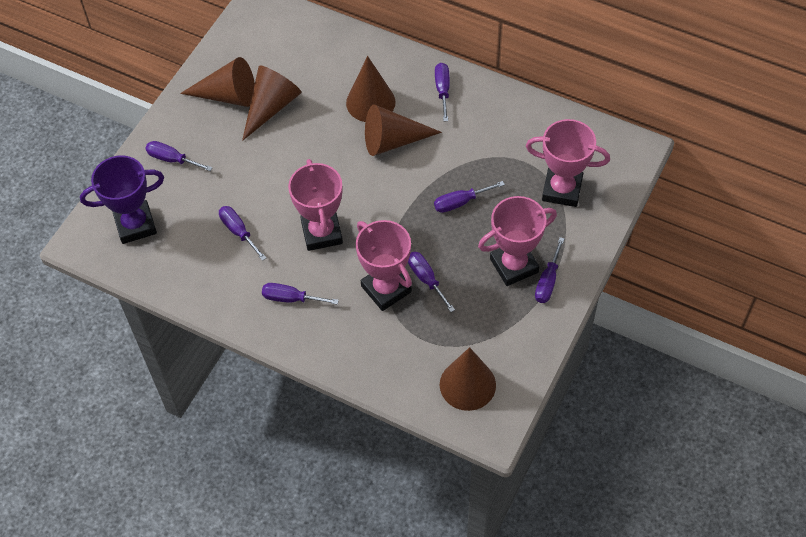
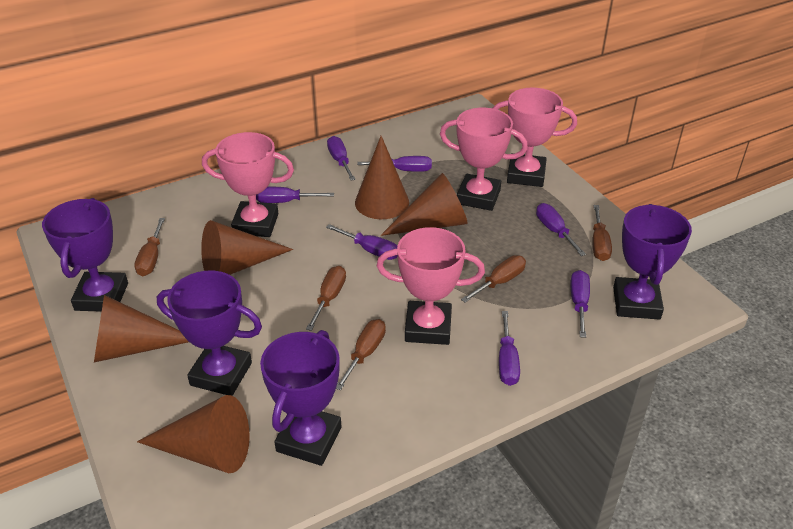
brown screwdriver: 0 -> 5
purple trophy: 1 -> 4

